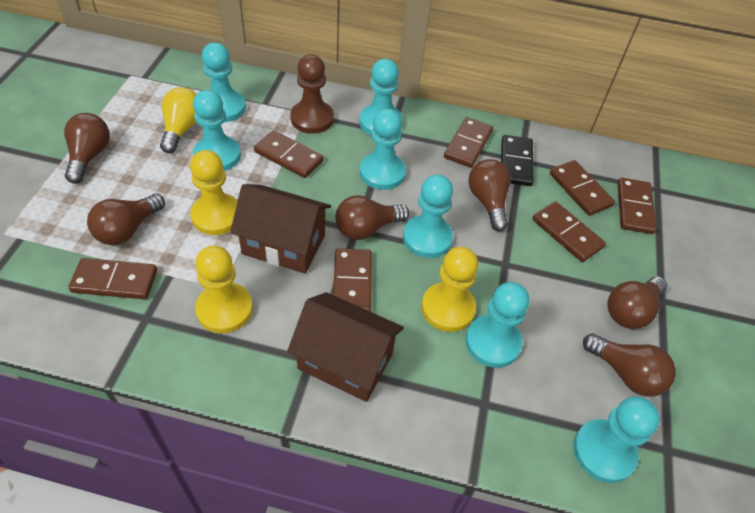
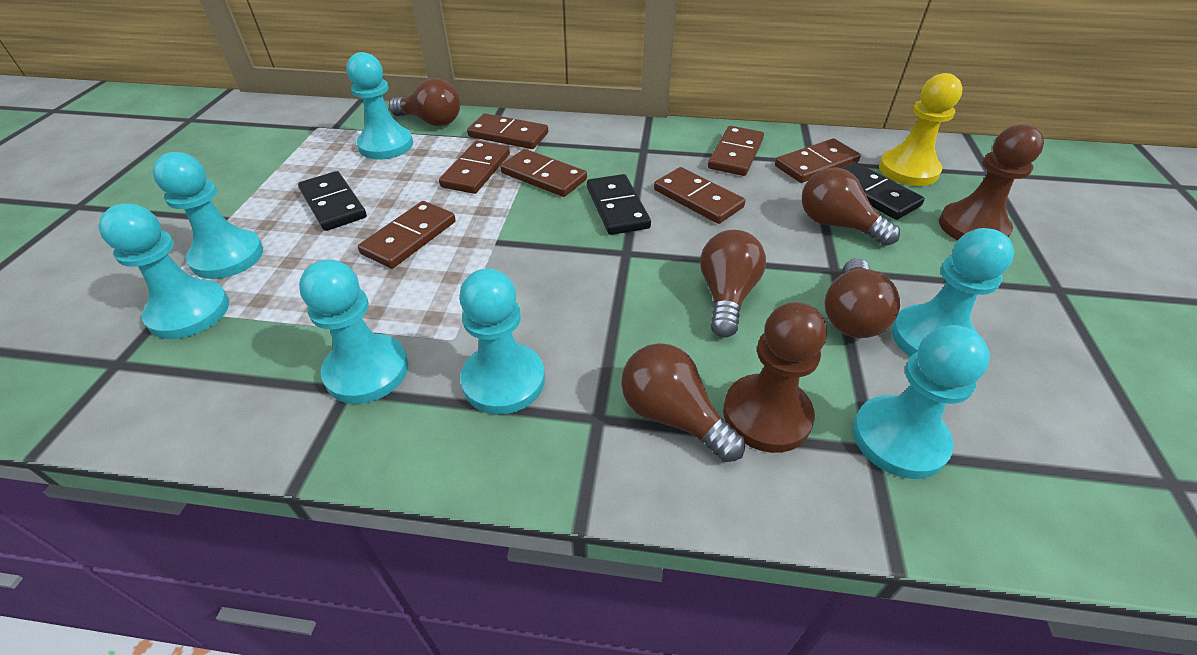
black domino: 1 -> 3
brown house: 2 -> 0
brown light bulb: 6 -> 5
brown pawn: 1 -> 2
yellow light bulb: 1 -> 0
yellow pawn: 3 -> 1

